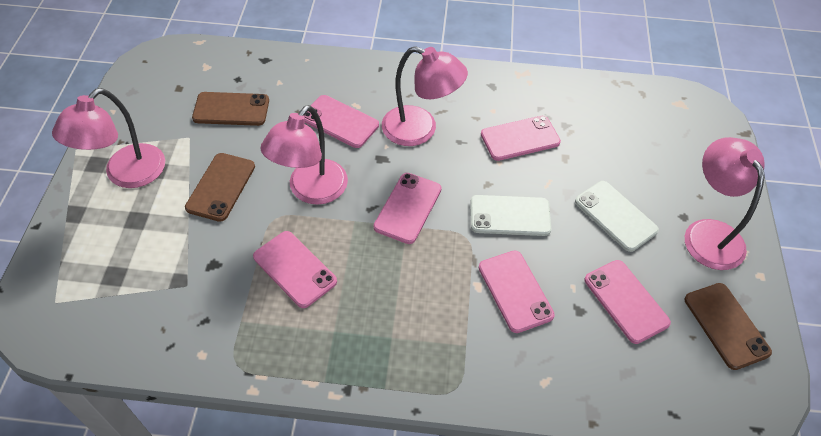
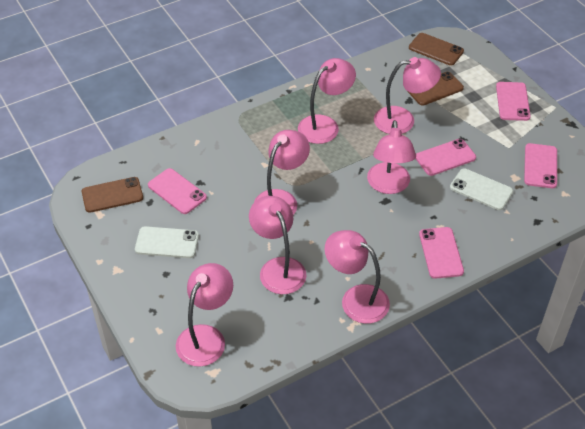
pink lamp: 4 -> 7
pink phone: 6 -> 5

